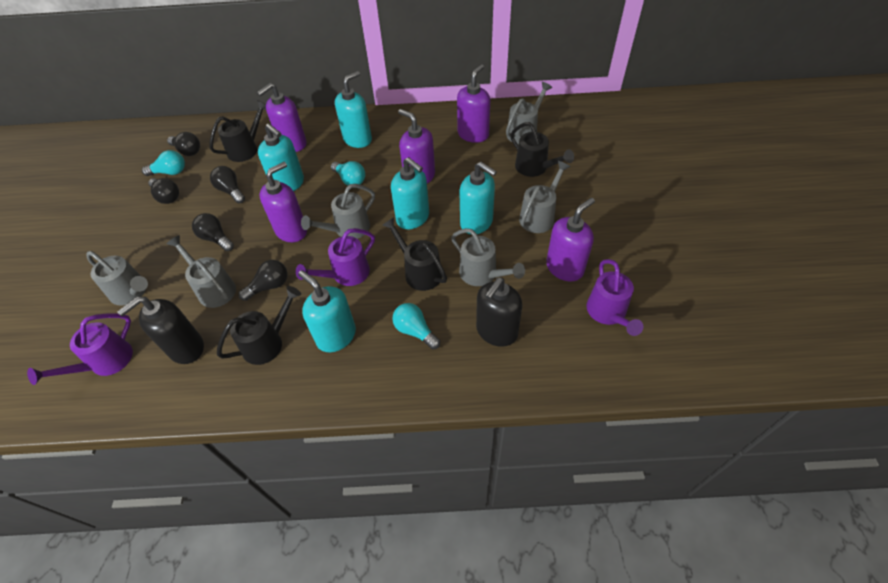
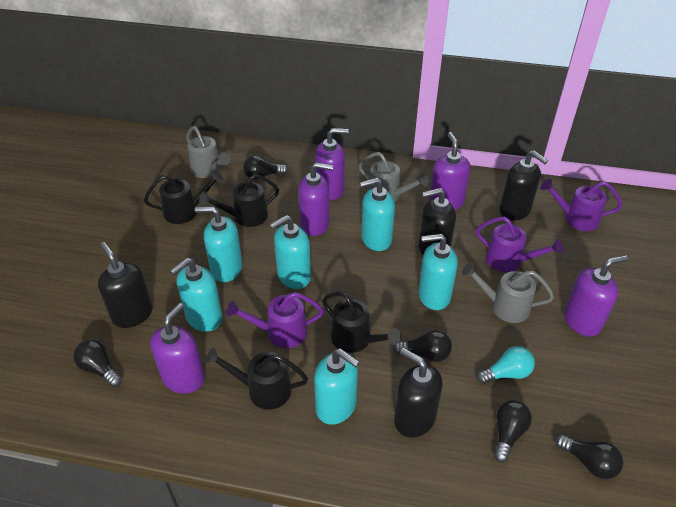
black soap dispenser: 2 -> 4
grey watering can: 6 -> 3
turquoise light bulb: 3 -> 1
turquoise soap dispenser: 5 -> 6

